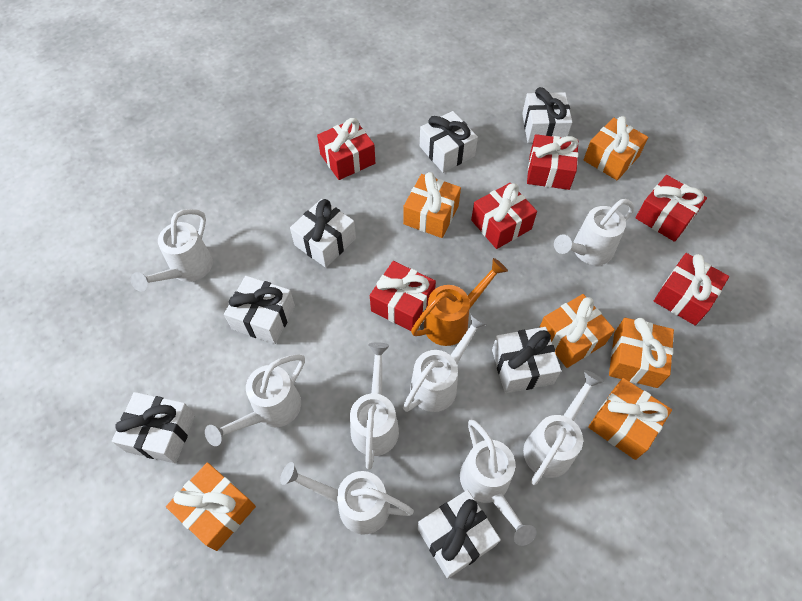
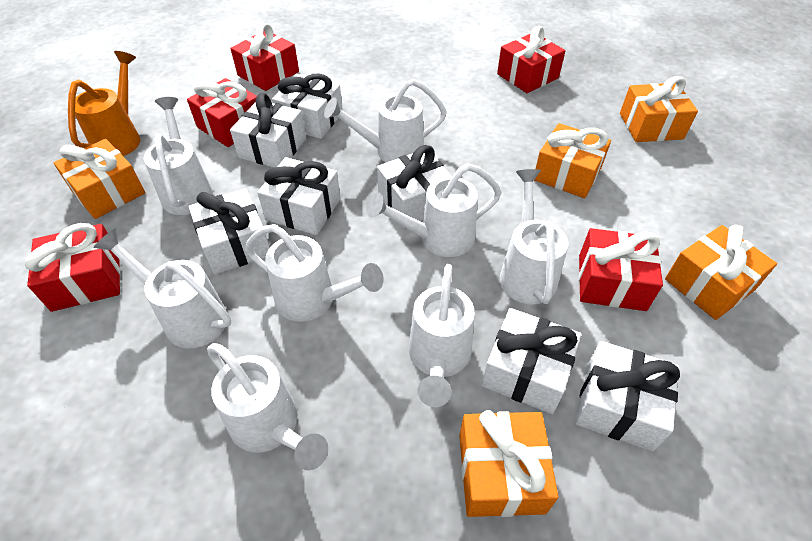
orange gift: 6 -> 5
red gift: 6 -> 5

